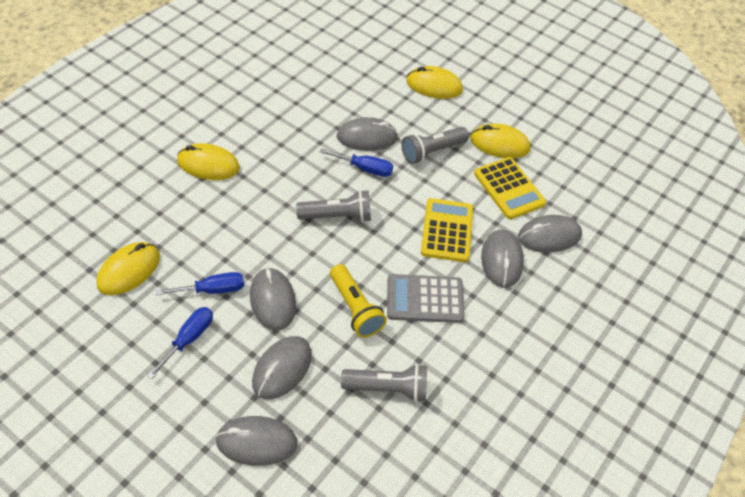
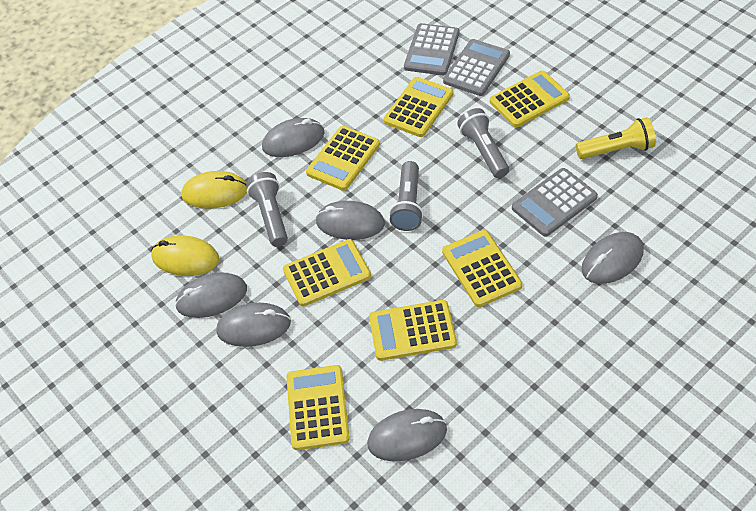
blue screwdriver: 3 -> 0
grey calculator: 1 -> 3
yellow calculator: 2 -> 7
yellow mouse: 4 -> 2

